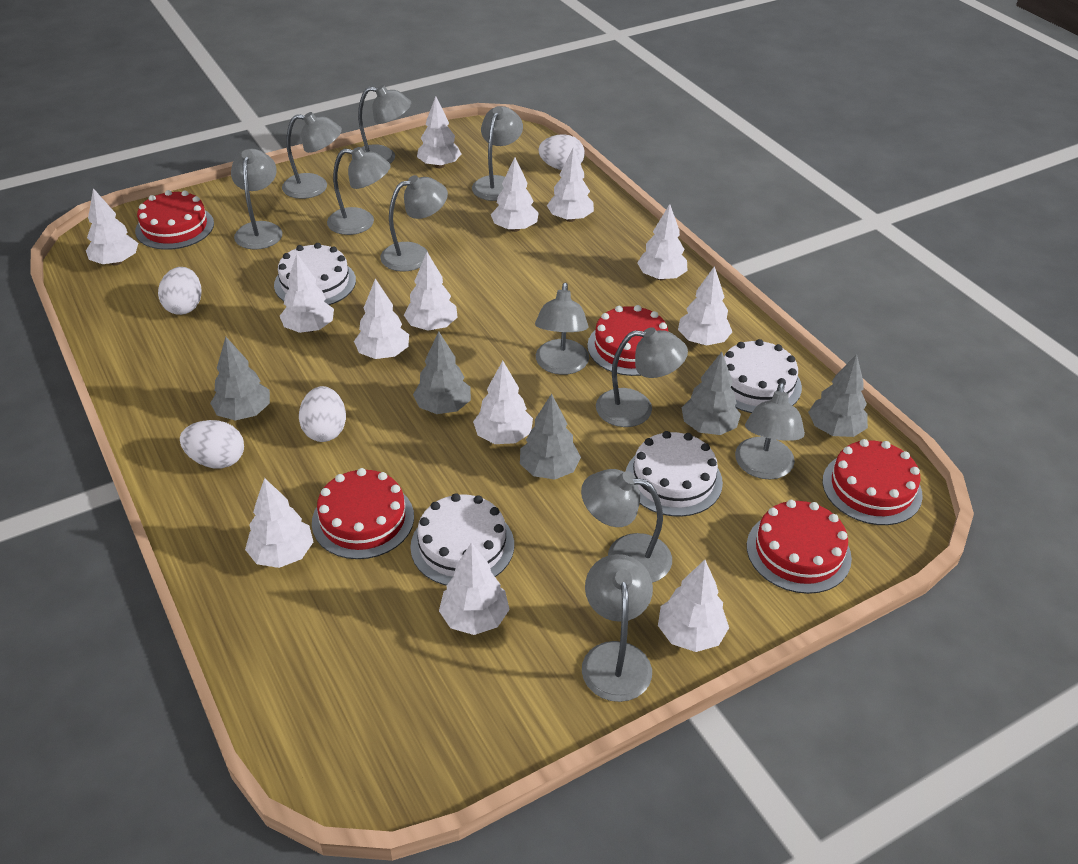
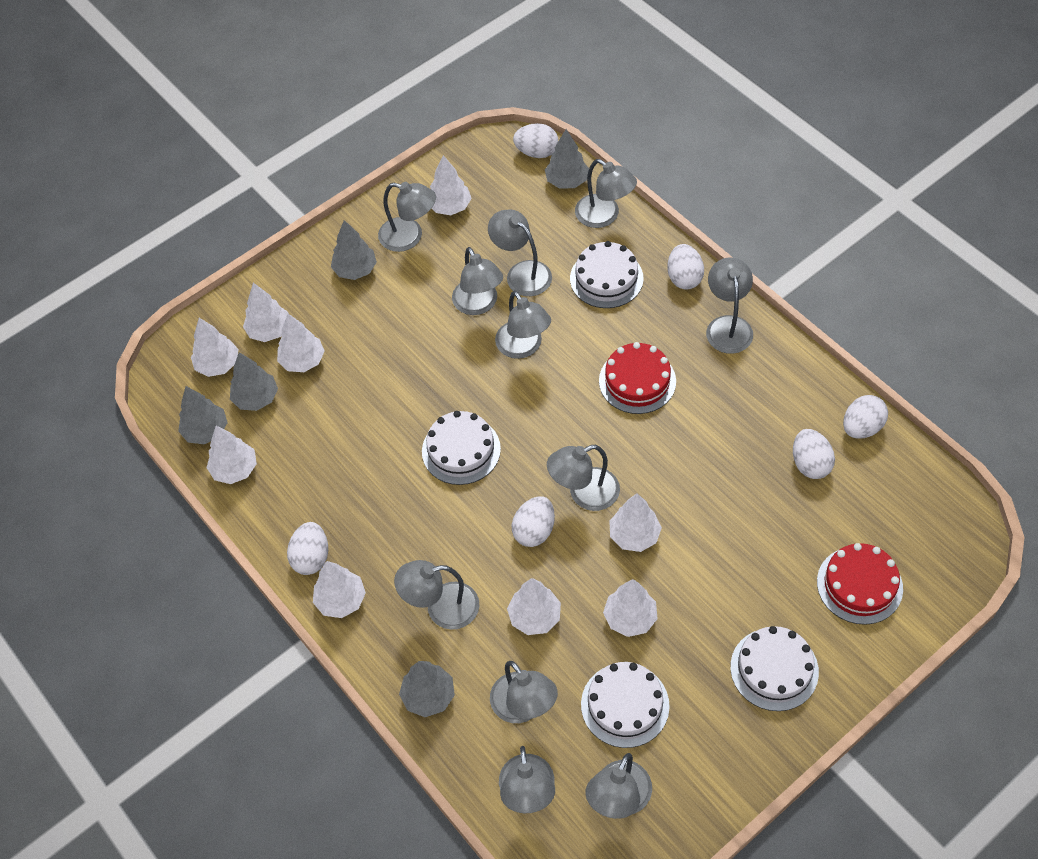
red cake: 5 -> 2
white egg: 4 -> 6
white tree: 13 -> 9

